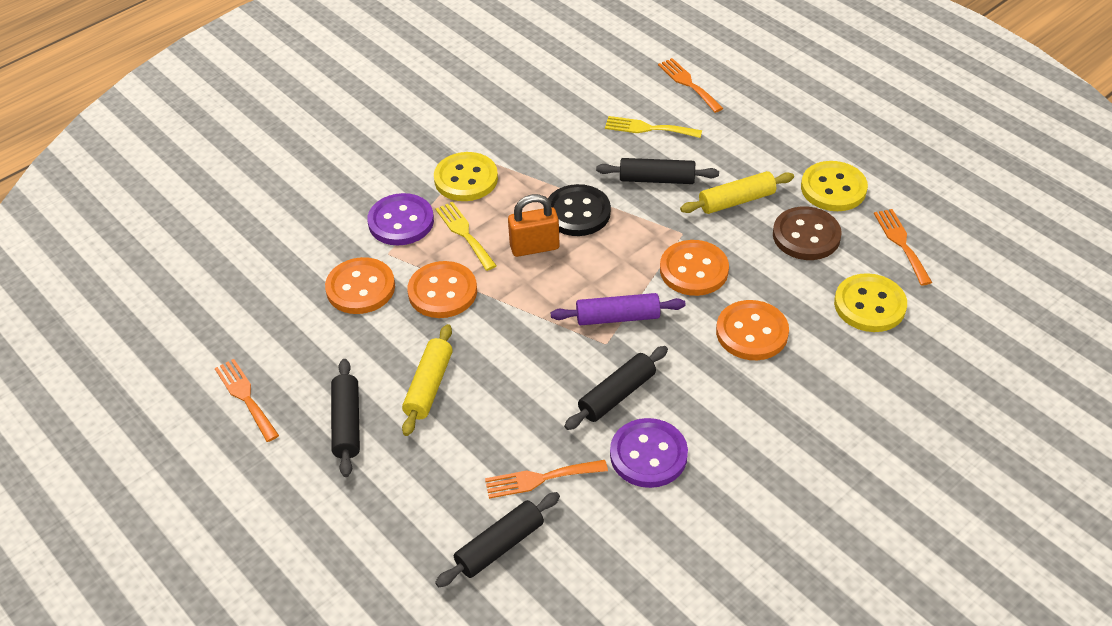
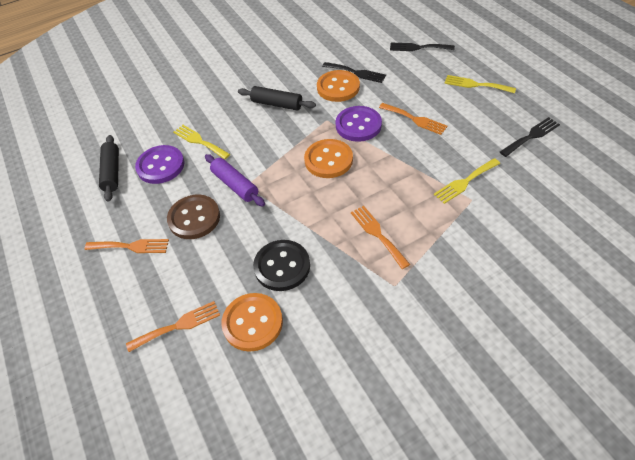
black fork: 0 -> 3
black rolling pin: 4 -> 2
orange button: 4 -> 3
orange padlock: 1 -> 0
yellow button: 3 -> 0
yellow fork: 2 -> 3
yellow rolling pin: 2 -> 0

